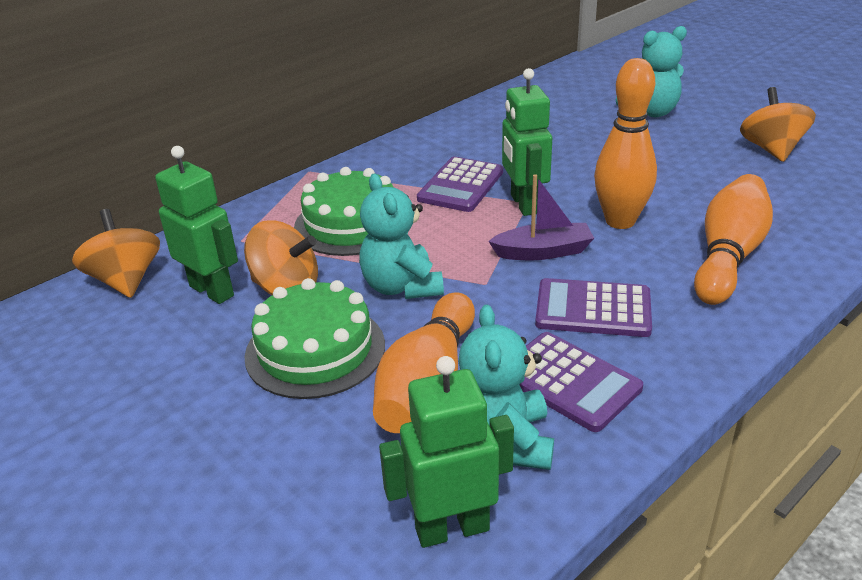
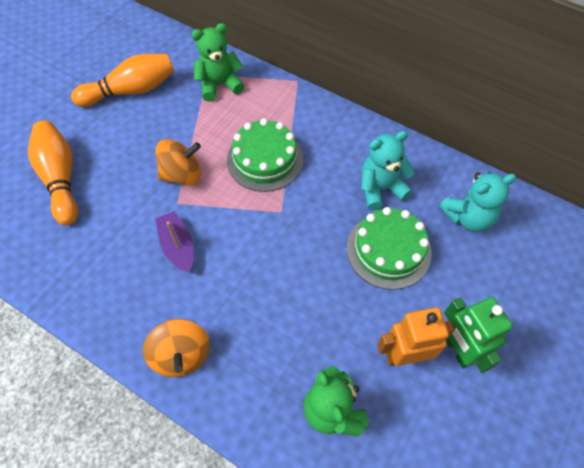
green robot: 3 -> 1
green teddy bear: 0 -> 2
orange bowling pin: 3 -> 2
orange robot: 0 -> 1
orange spinning top: 3 -> 2
purple calculator: 3 -> 0
turquoise teddy bear: 3 -> 2

